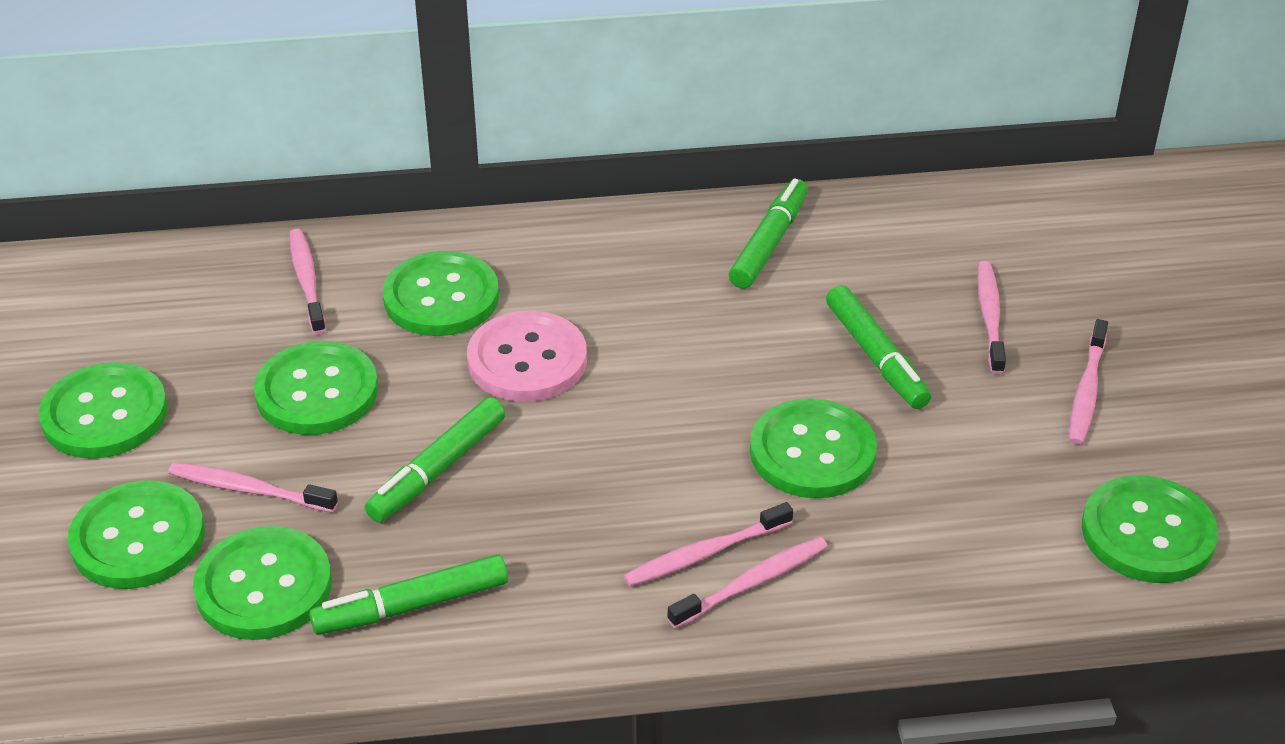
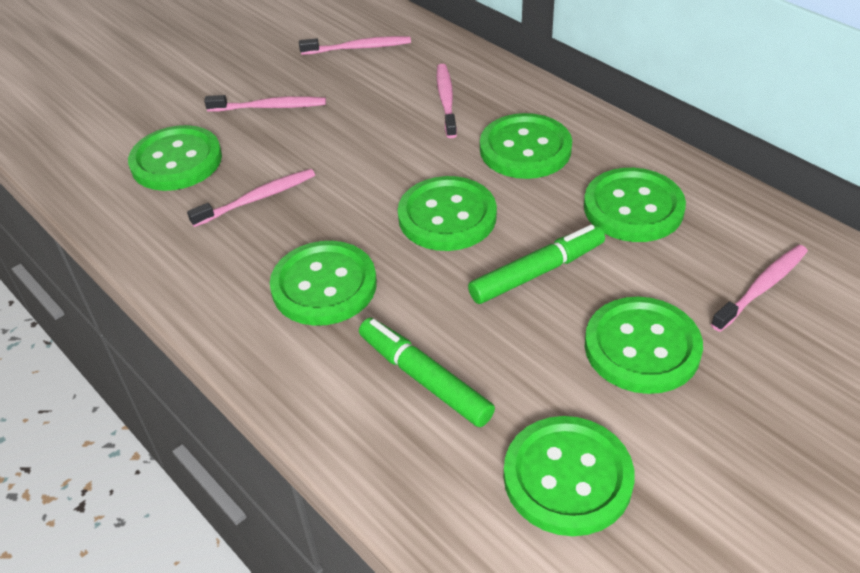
green marker: 4 -> 2
pink button: 1 -> 0
pink toothbrush: 6 -> 5

